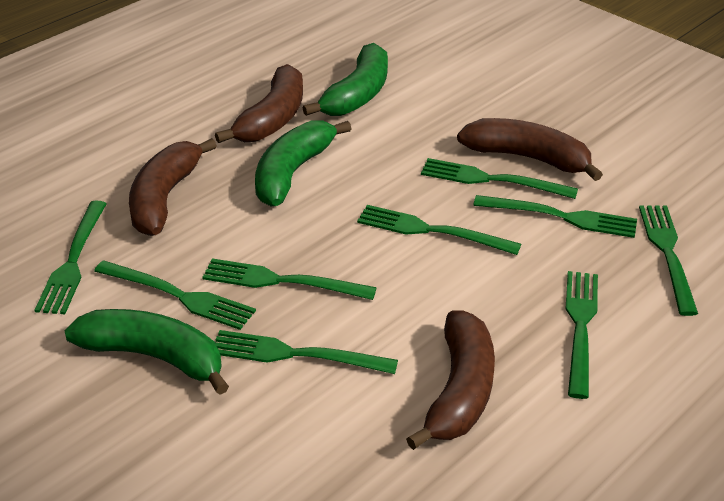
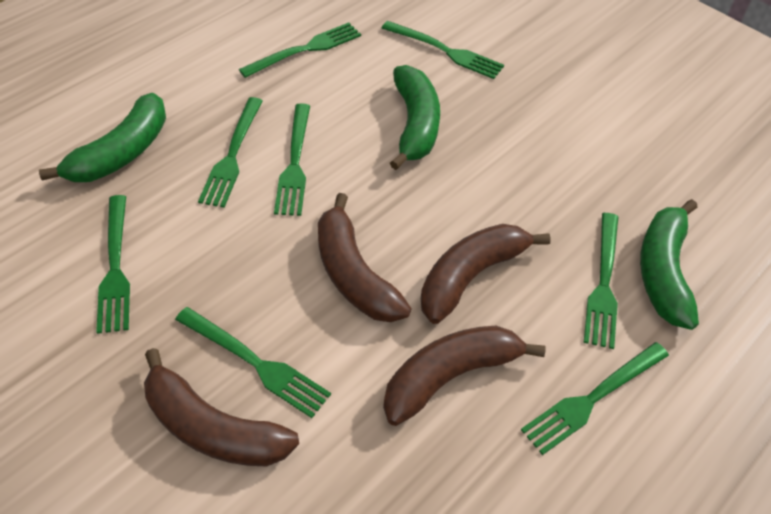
green fork: 9 -> 8

